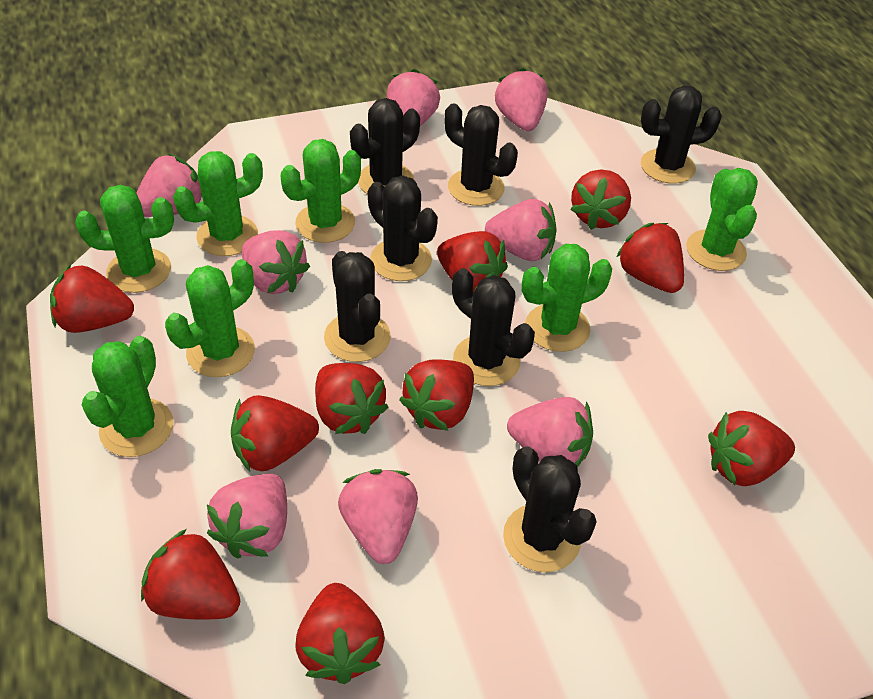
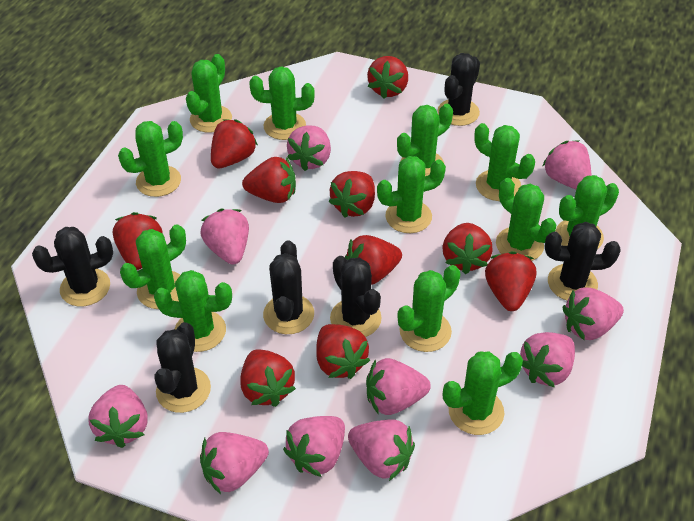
black cactus: 7 -> 6
green cactus: 7 -> 12
pink strawberry: 8 -> 10

